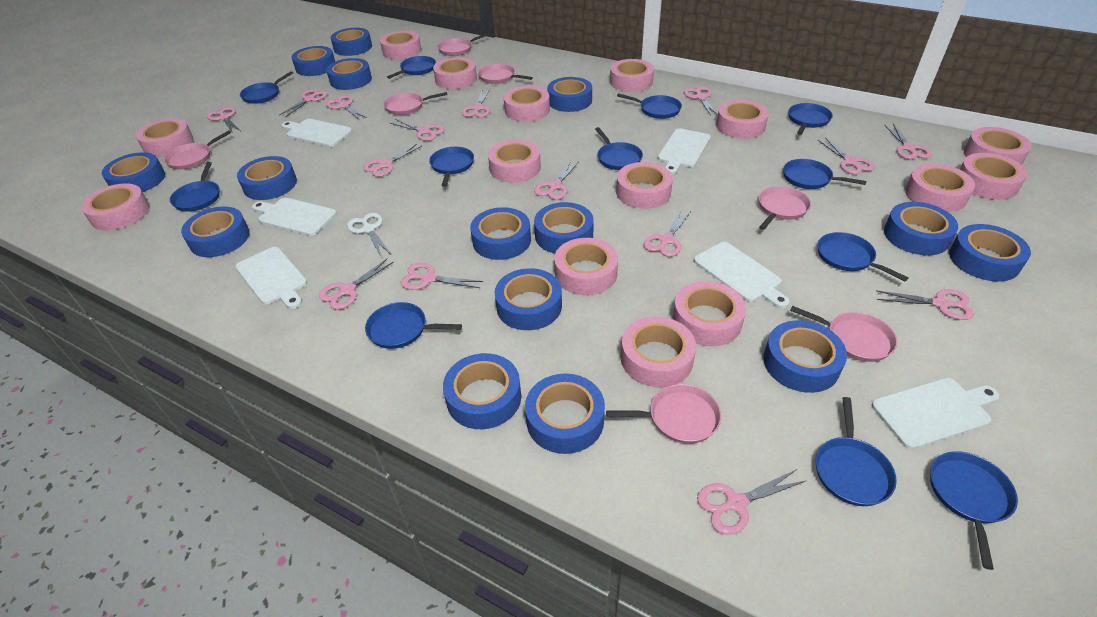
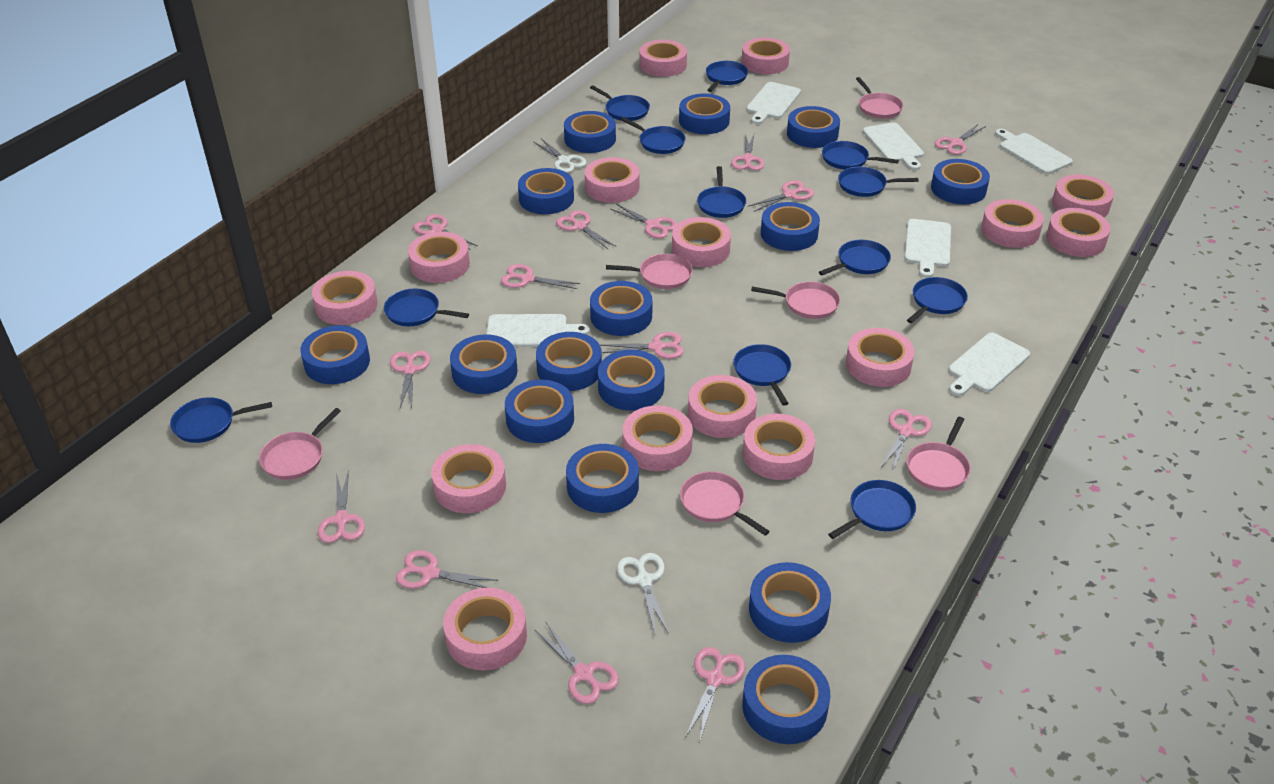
pink pan: 7 -> 6
pink scissors: 15 -> 14
white scissors: 1 -> 2

